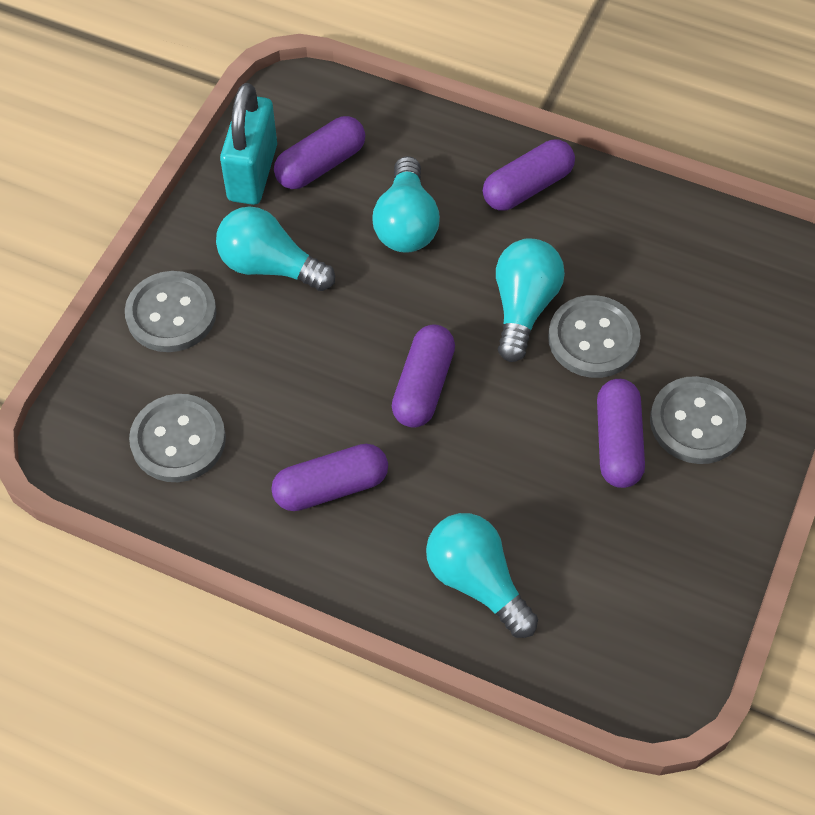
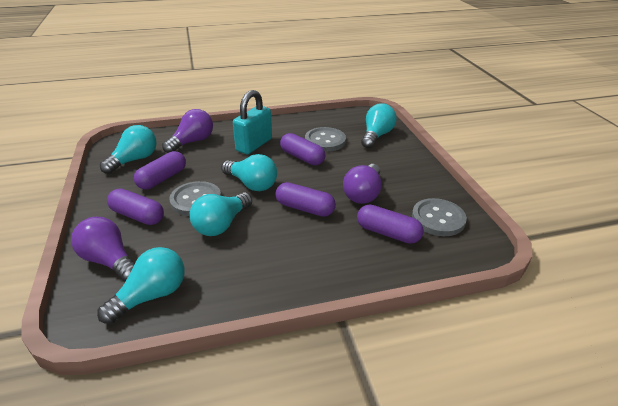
grey button: 4 -> 3
purple light bulb: 0 -> 3
turquoise light bulb: 4 -> 5

